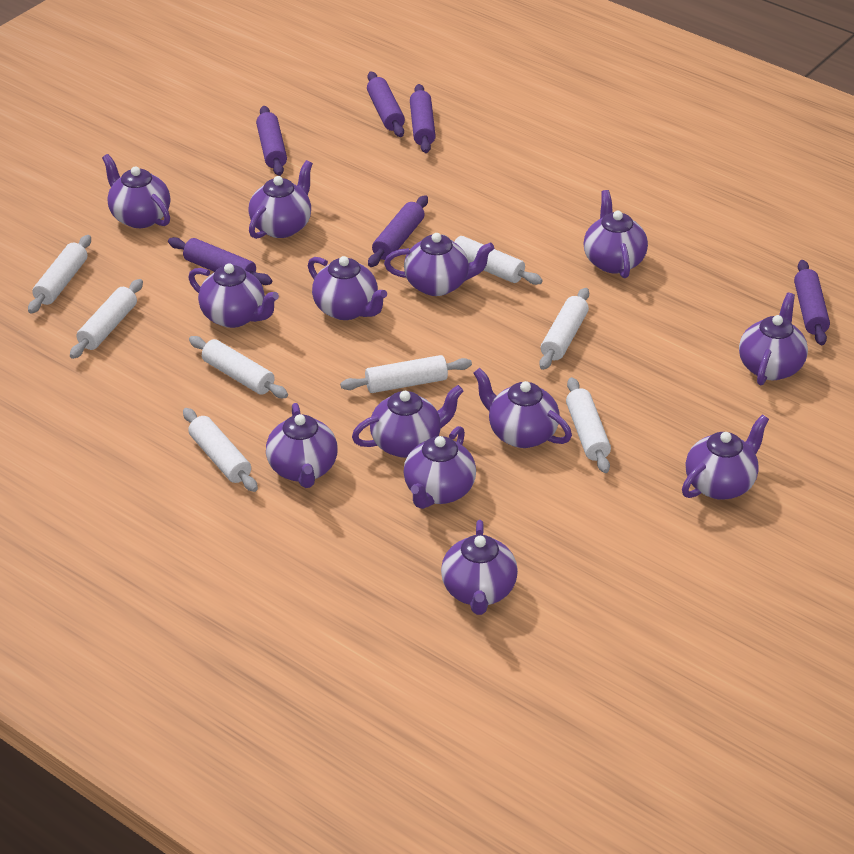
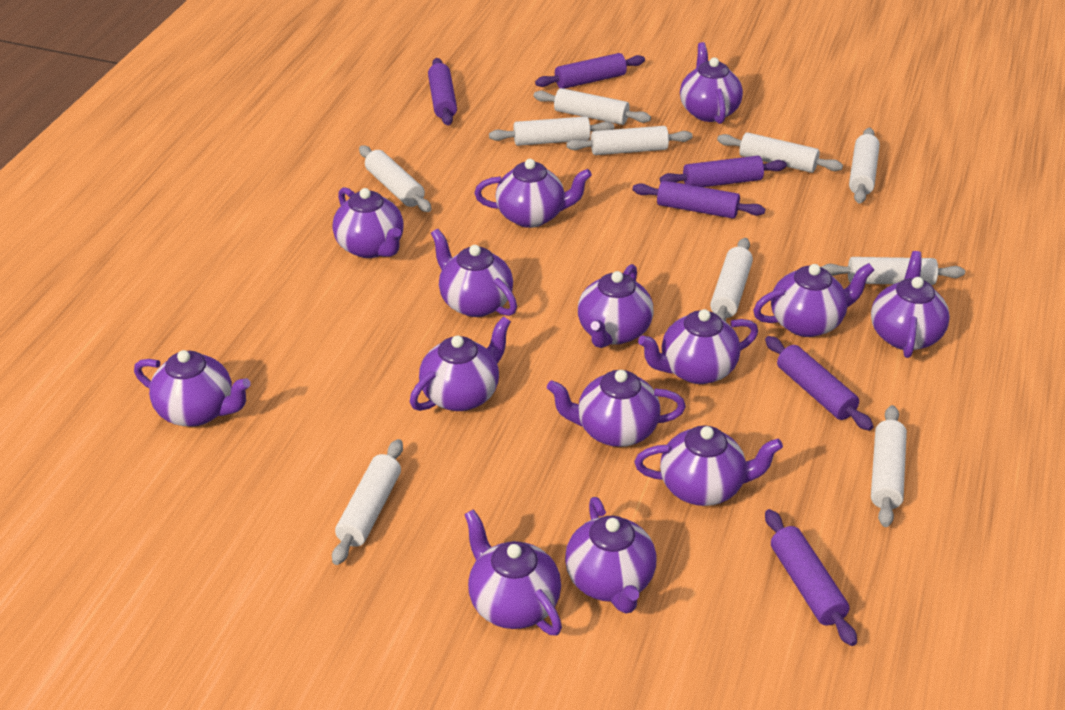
purple teapot: 13 -> 14
white rolling pin: 8 -> 10

